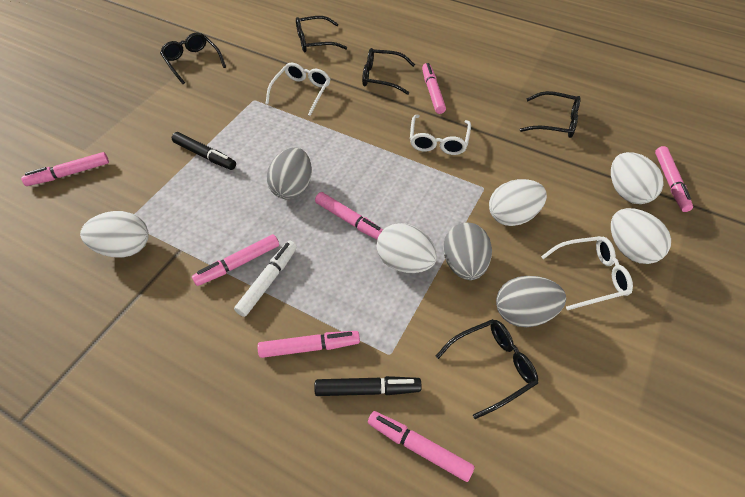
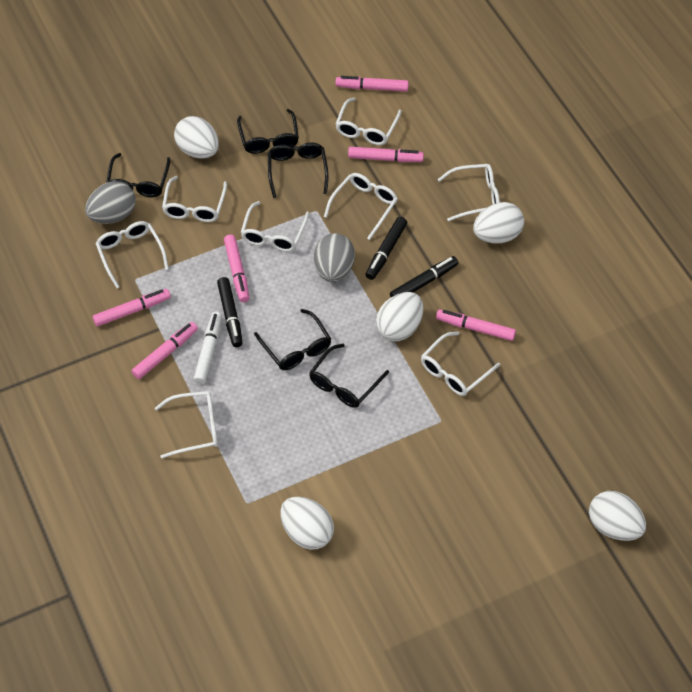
black marker: 2 -> 3
grey egg: 3 -> 2
pink marker: 7 -> 6
white glasses: 3 -> 8

